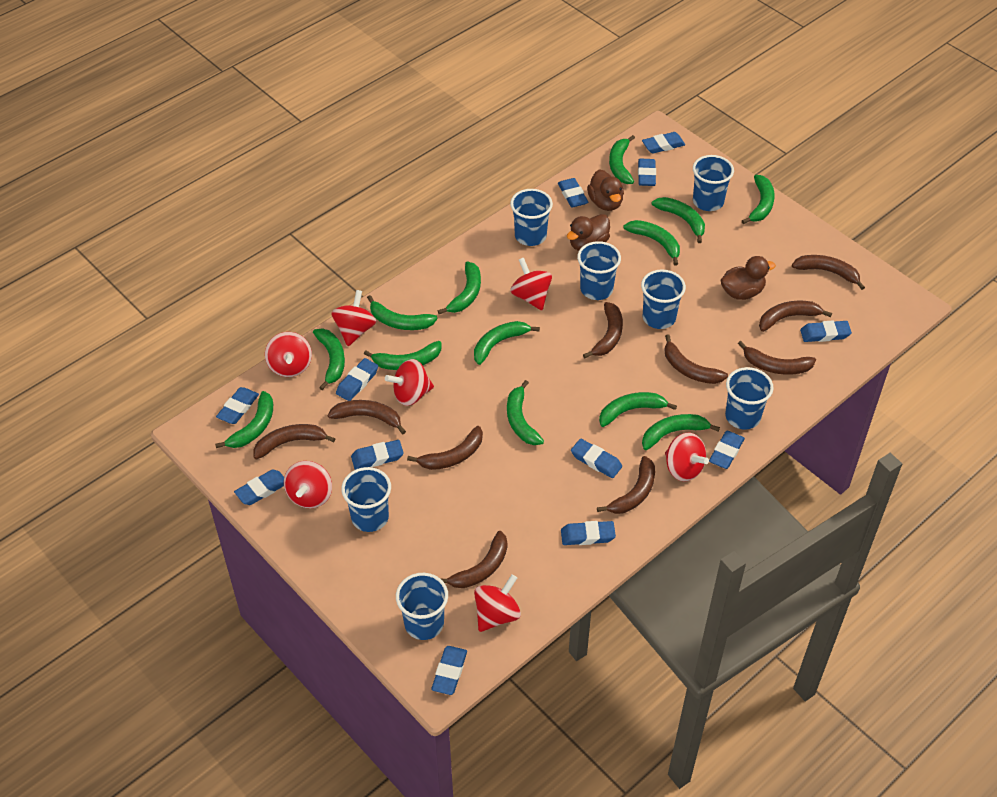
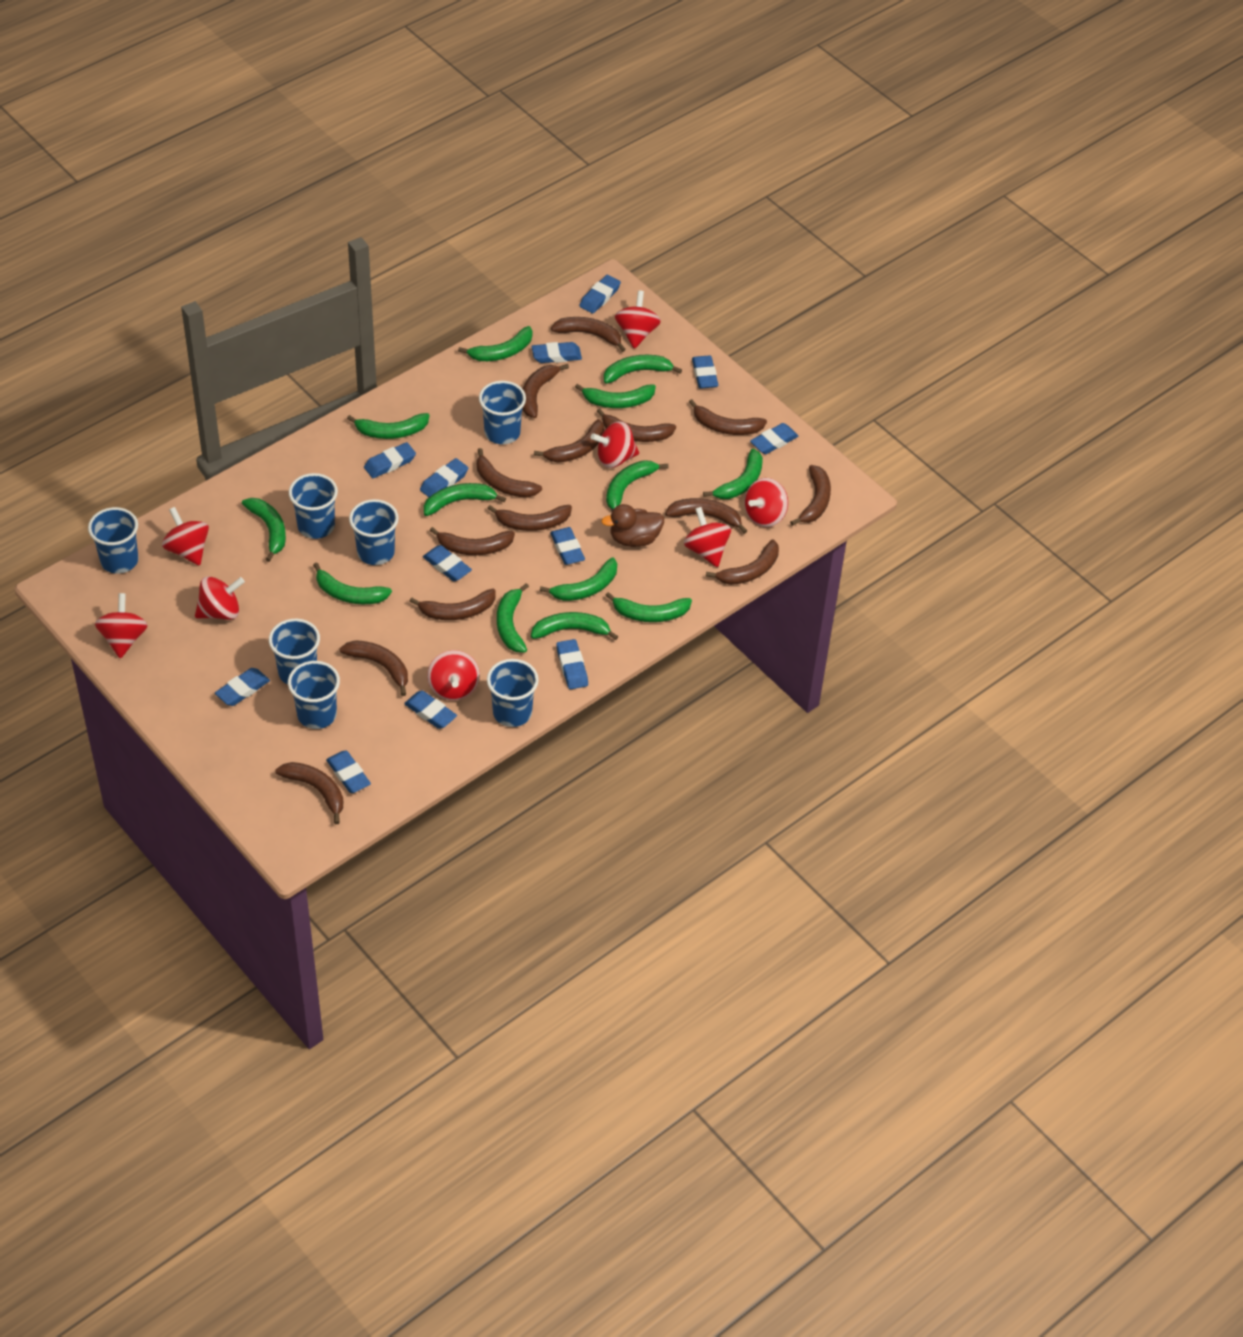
brown banana: 10 -> 14
brown duck: 3 -> 1
red spinning top: 7 -> 8

